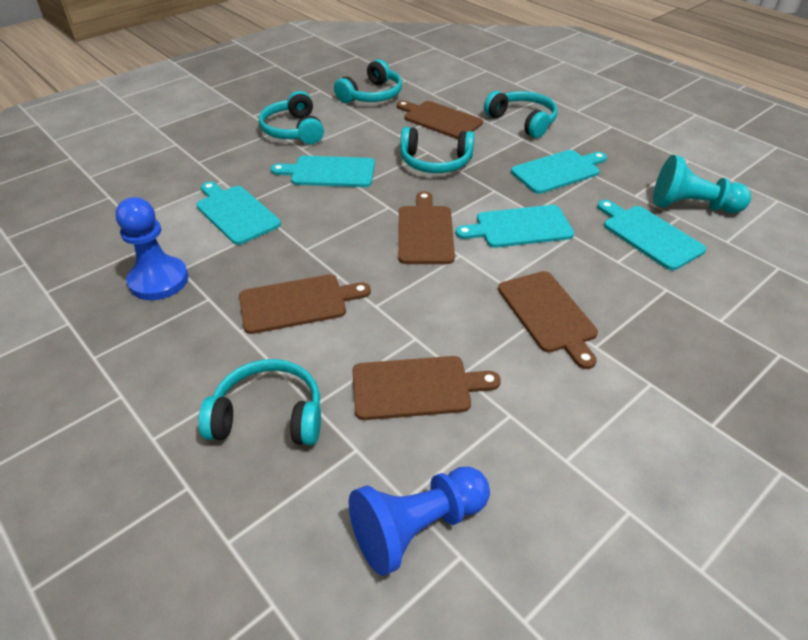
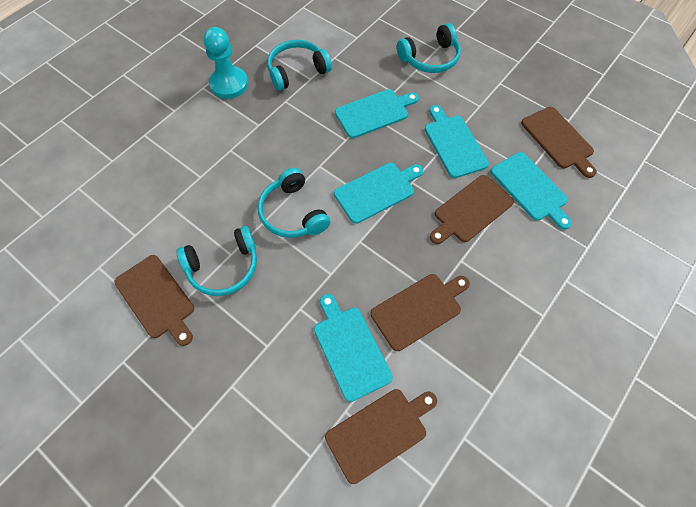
blue pawn: 2 -> 0
turquoise headphones: 5 -> 4

